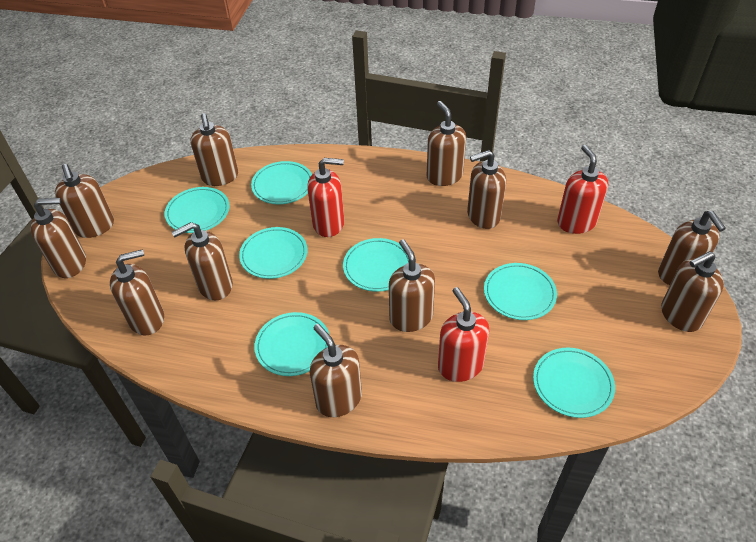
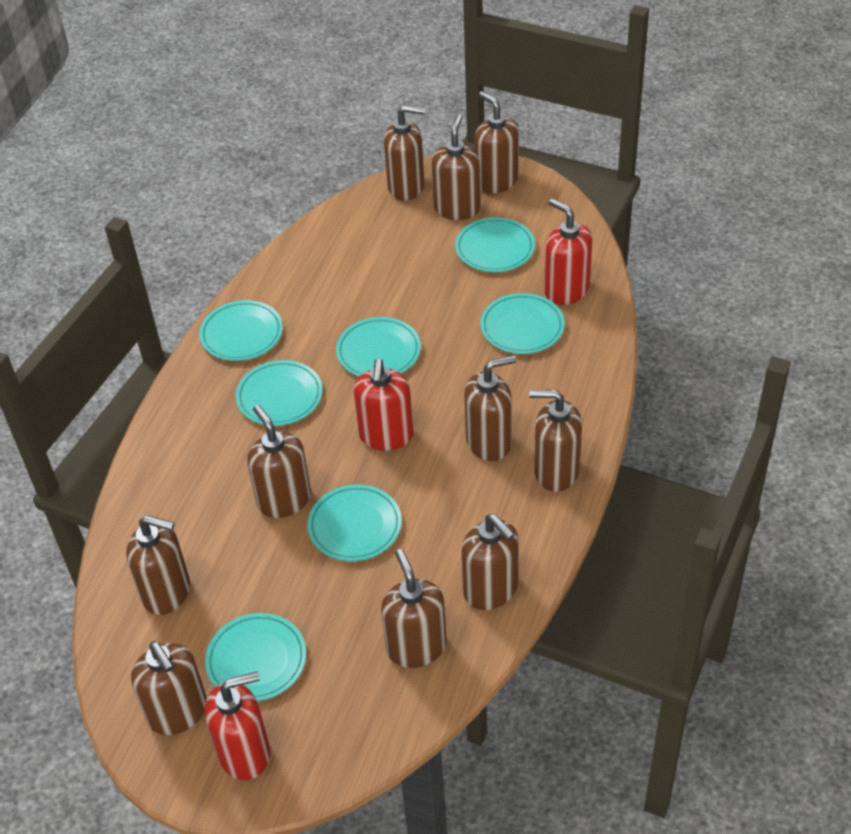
brown soap dispenser: 11 -> 10

